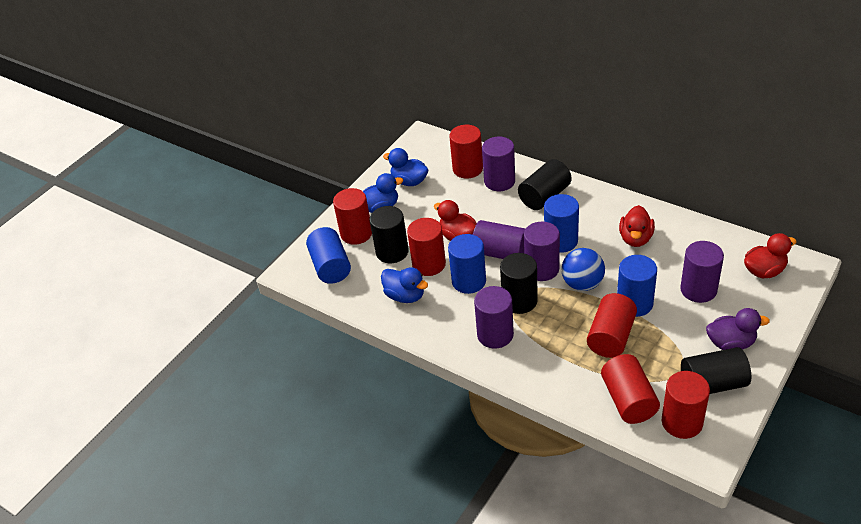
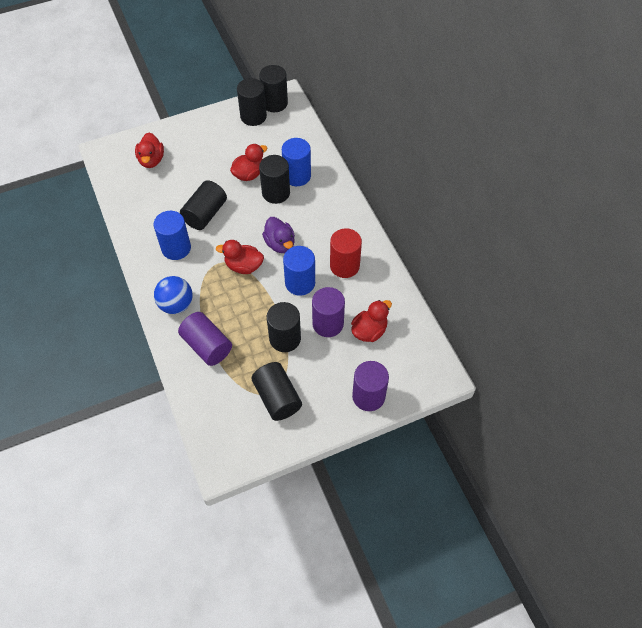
black cylinder: 4 -> 6
blue cylinder: 4 -> 3
blue duck: 3 -> 0
purple cylinder: 5 -> 3
red cylinder: 6 -> 1
red duck: 3 -> 4

